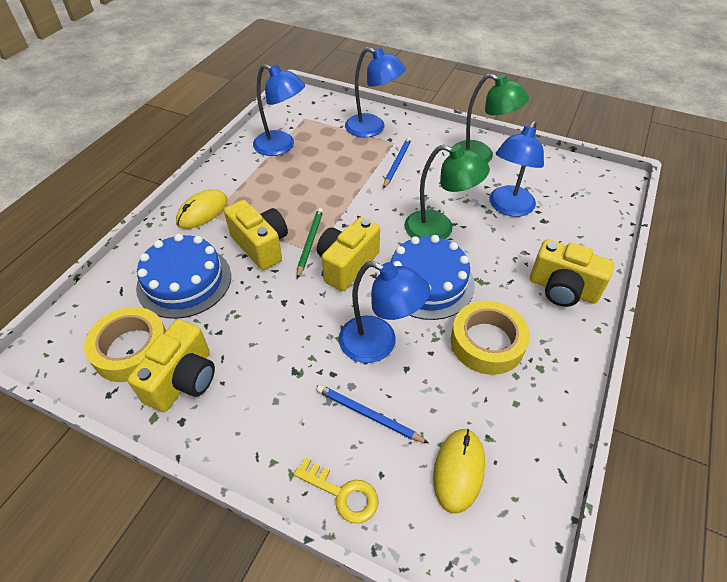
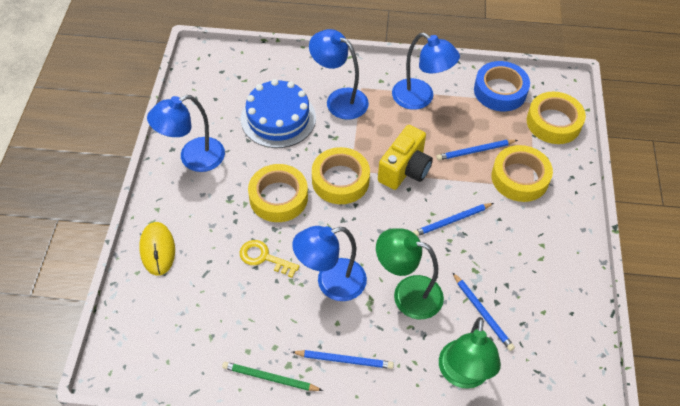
blue cake: 2 -> 1
blue pencil: 2 -> 4
blue tape: 0 -> 1
yellow camera: 4 -> 1
yellow mouse: 2 -> 1
yellow tape: 2 -> 4

